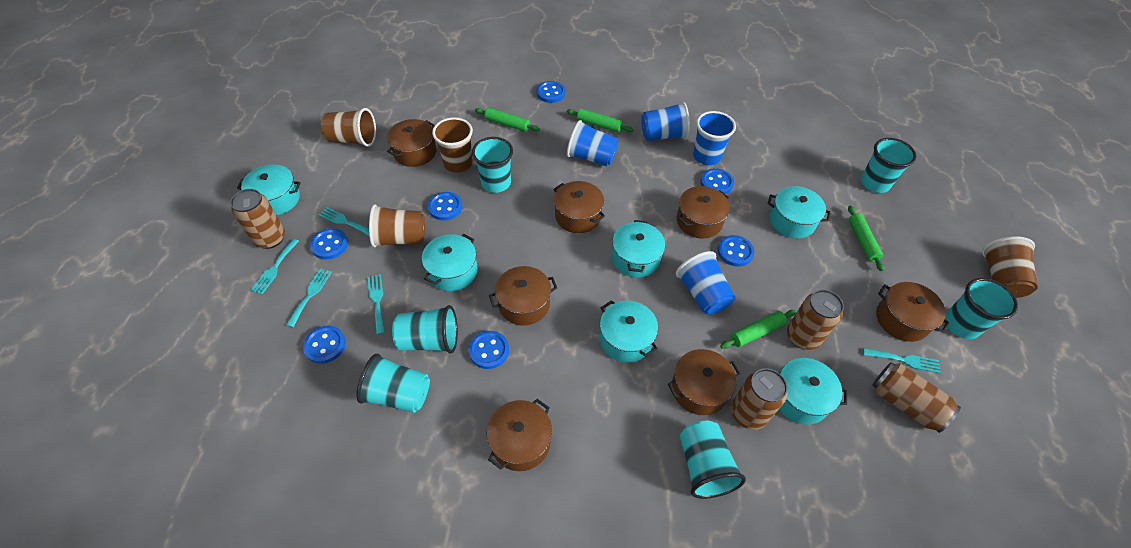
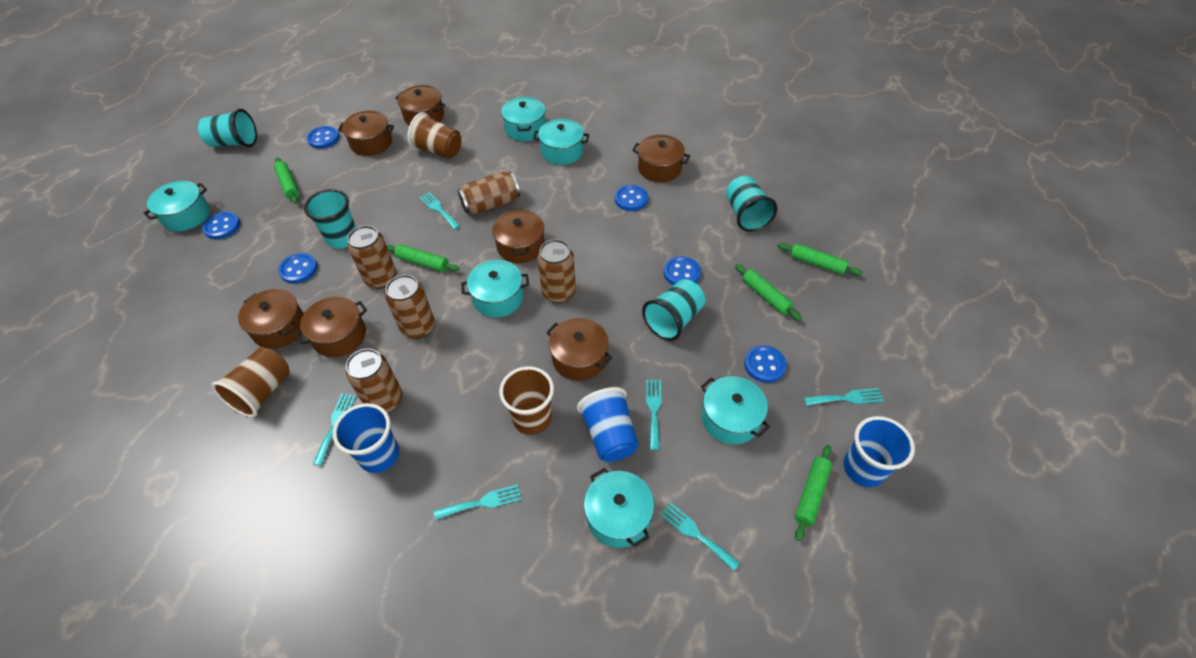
blue button: 7 -> 6
blue cup: 4 -> 3
brown can: 4 -> 5
brown cup: 4 -> 3
green rolling pin: 4 -> 5
turquoise cup: 6 -> 4
turquoise fork: 5 -> 6

